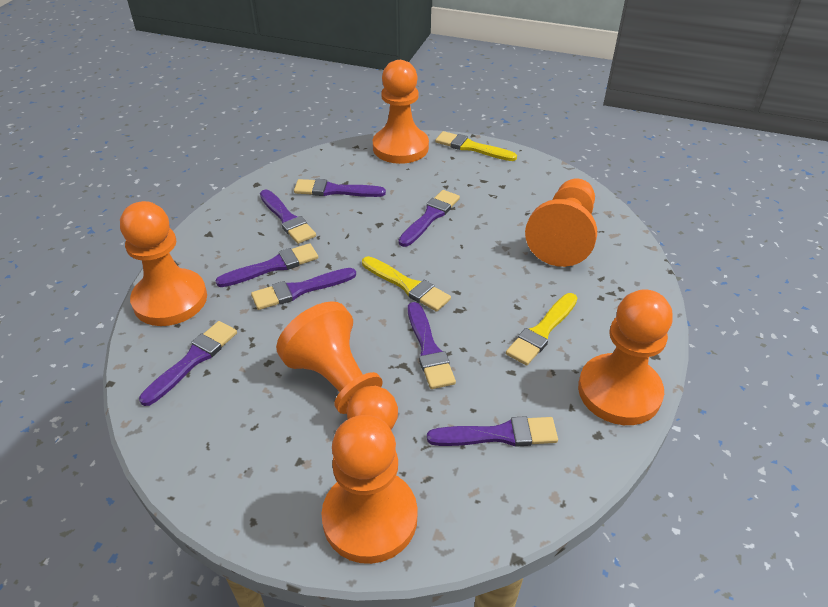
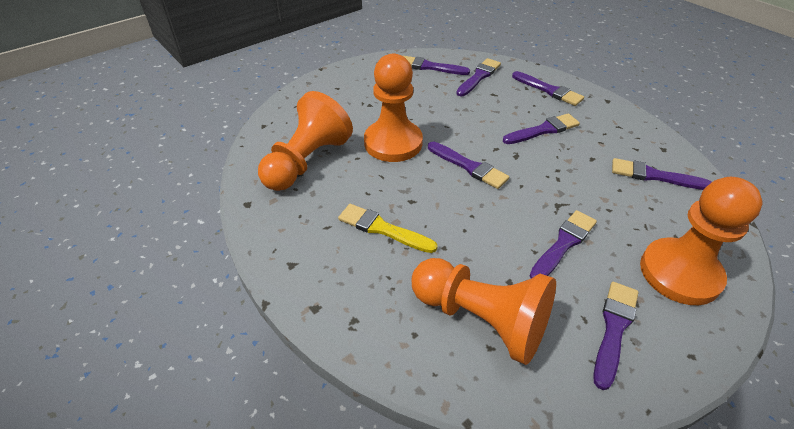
orange pawn: 6 -> 4
yellow brush: 3 -> 1

